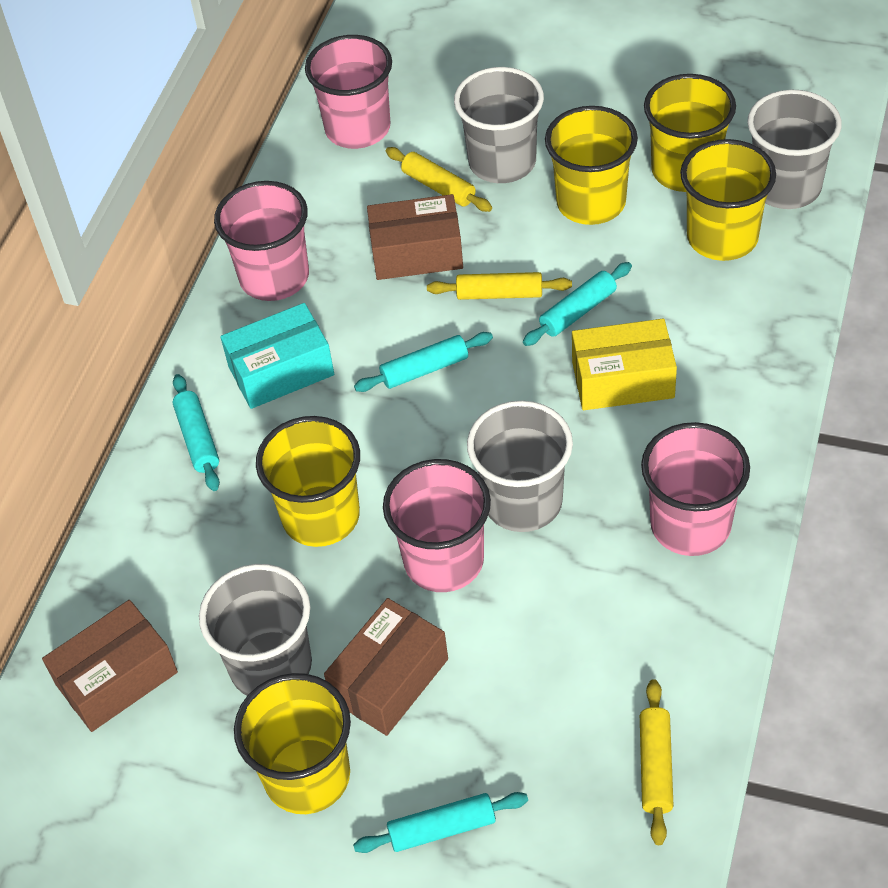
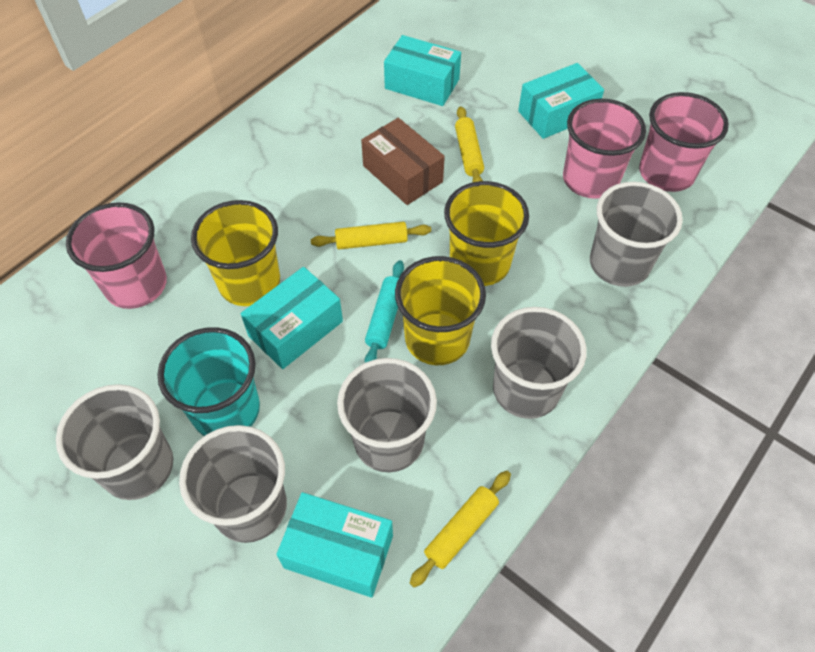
brown box: 3 -> 1
grey cup: 4 -> 5
pink cup: 4 -> 3
turquoise box: 1 -> 4
turquoise cup: 0 -> 1
turquoise rolling pin: 4 -> 1
yellow box: 1 -> 0
yellow cup: 5 -> 3

